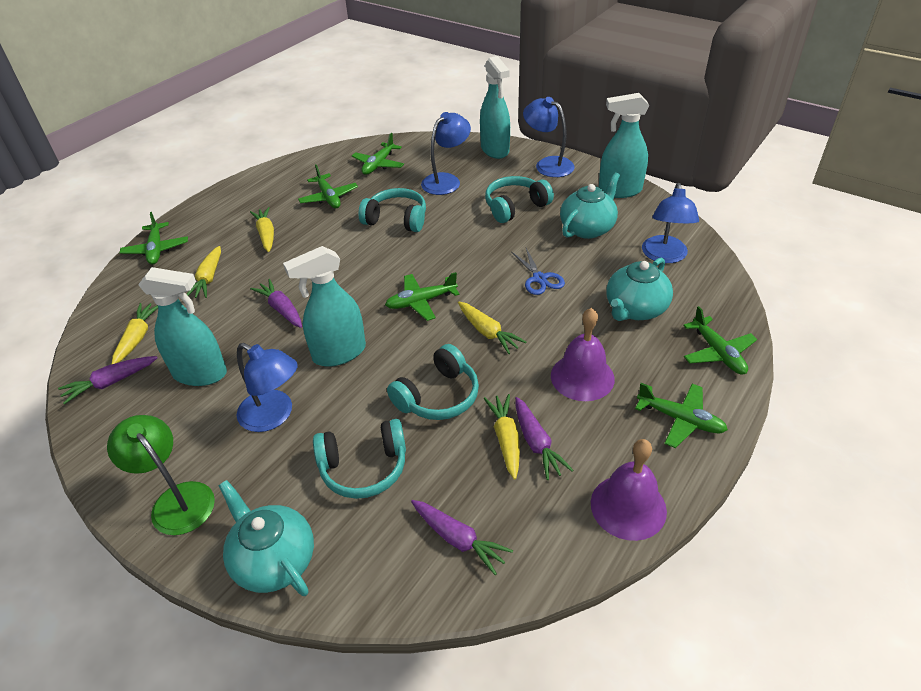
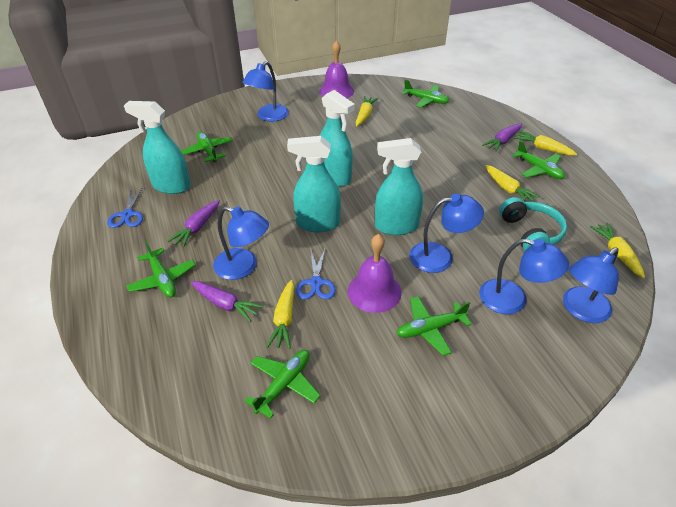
blue lamp: 4 -> 5
blue scissors: 1 -> 2
green lamp: 1 -> 0
purple carrot: 4 -> 3
turquoise headphones: 4 -> 1
turquoise teapot: 3 -> 0

